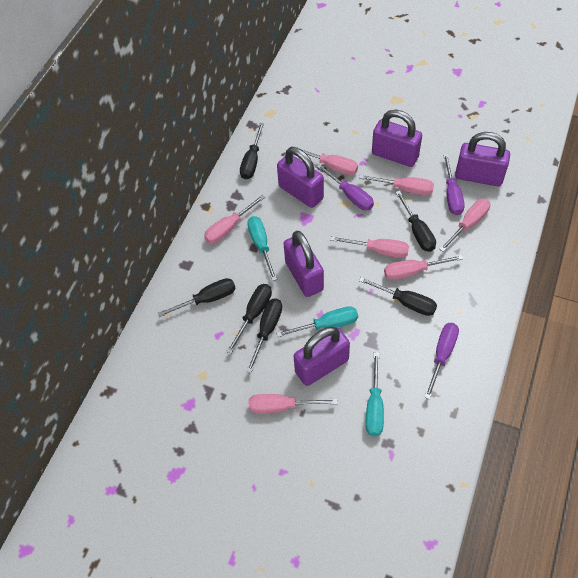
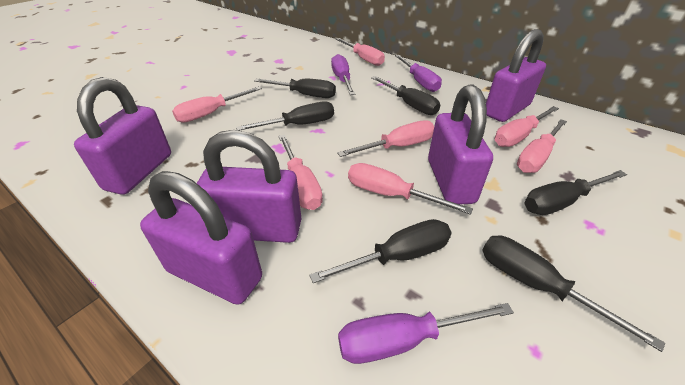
turquoise screwdriver: 3 -> 0

